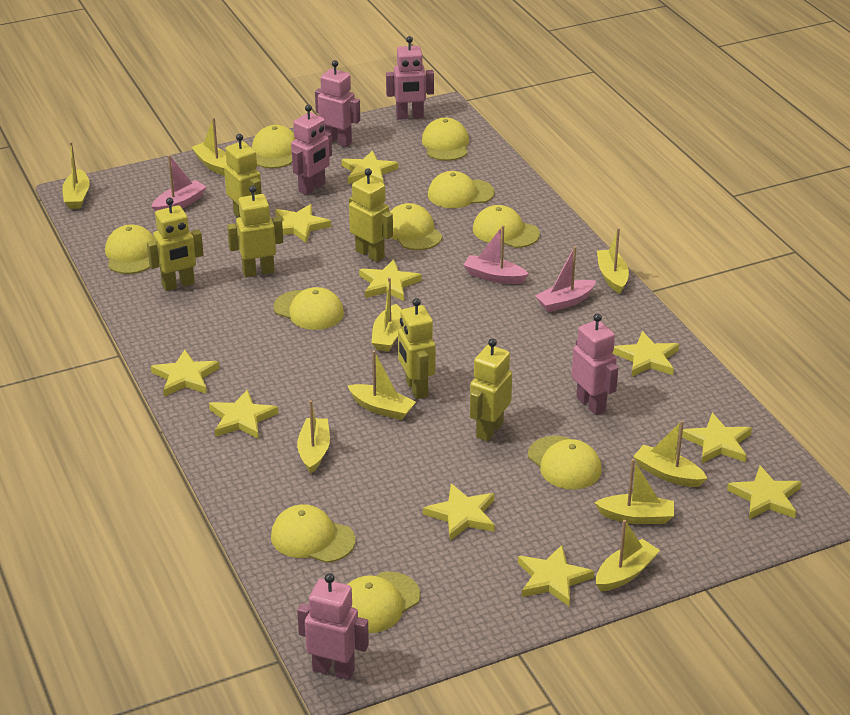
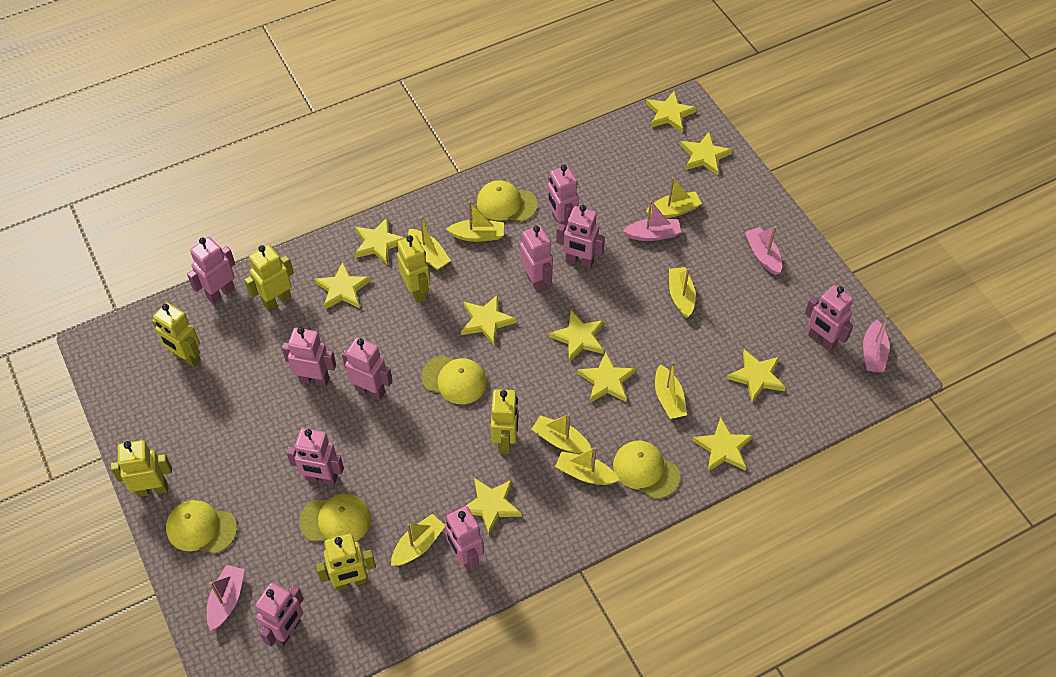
pink boat: 3 -> 4
pink robot: 5 -> 10
yellow boat: 9 -> 8
yellow cap: 10 -> 5

